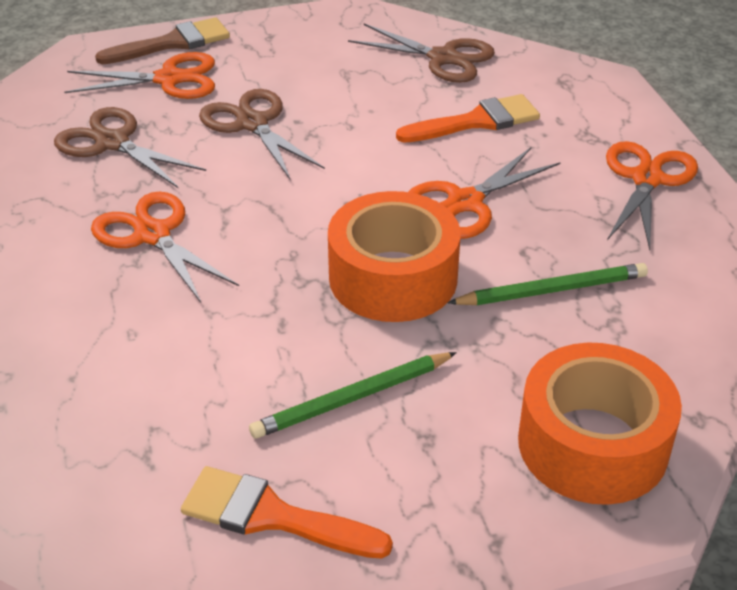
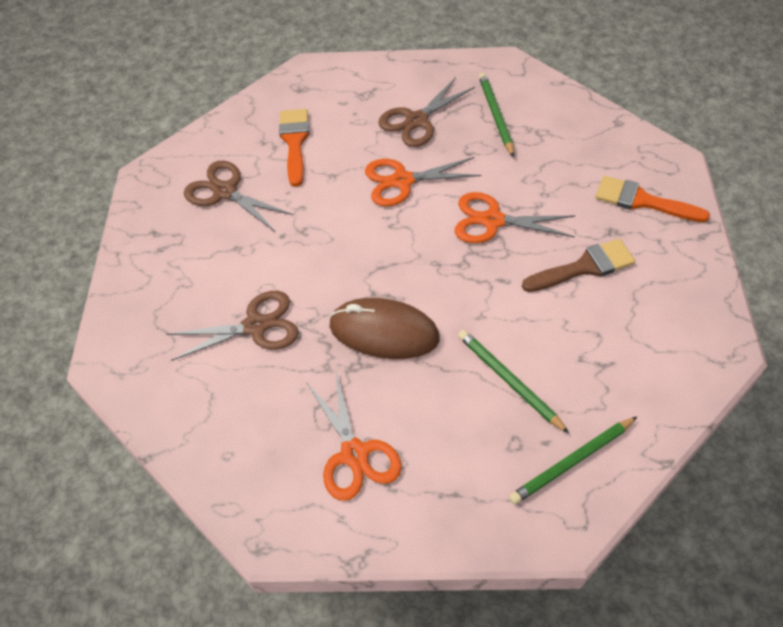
brown mouse: 0 -> 1
green pencil: 2 -> 3
orange scissors: 4 -> 3
orange tape: 2 -> 0

